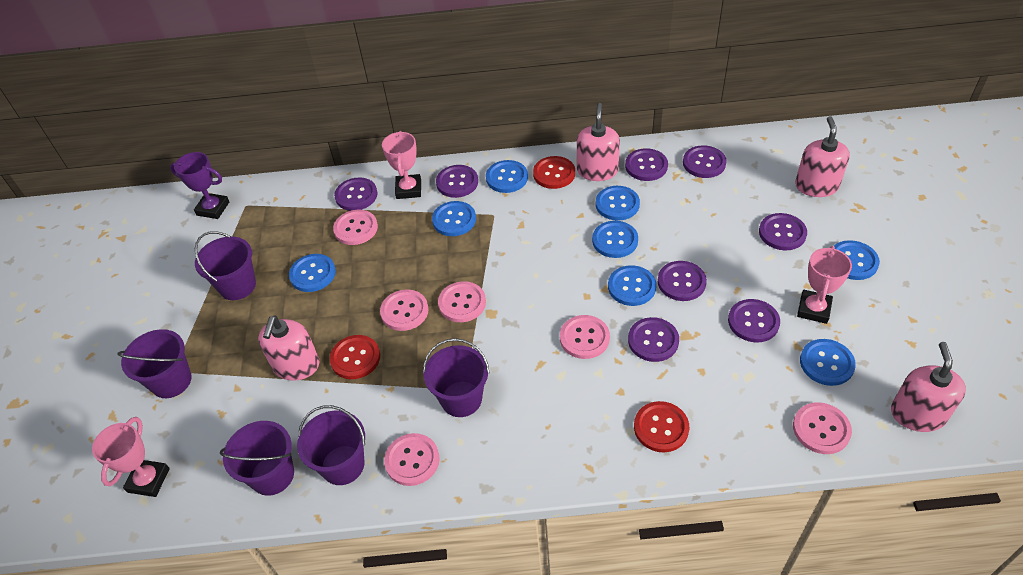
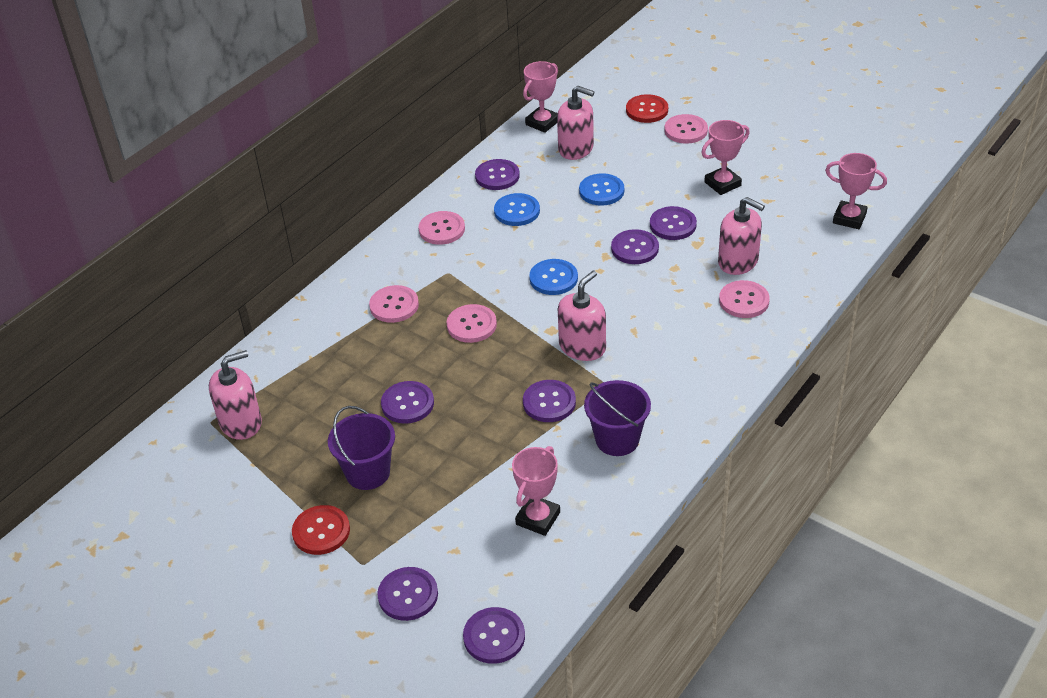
blue button: 8 -> 3
pink button: 6 -> 5
pink trophy: 3 -> 4
purple bucket: 5 -> 2
purple button: 8 -> 7
purple trophy: 1 -> 0
red button: 3 -> 2

